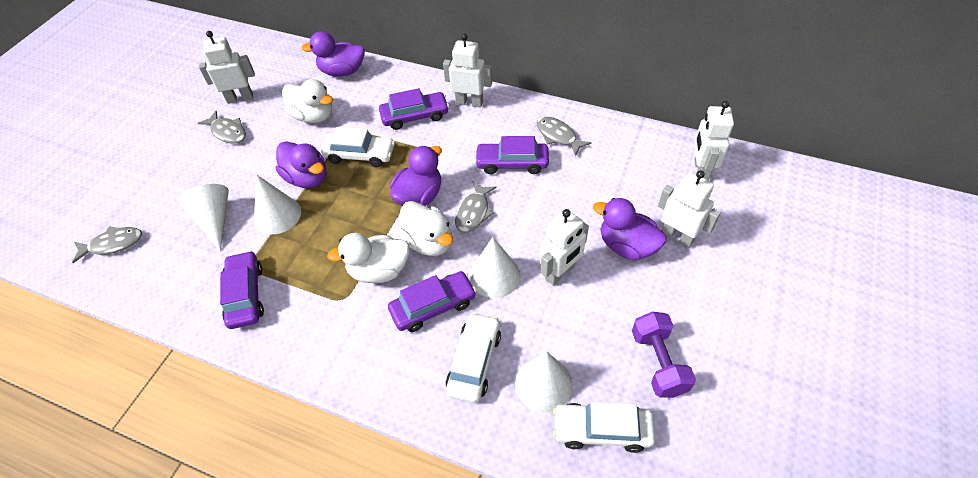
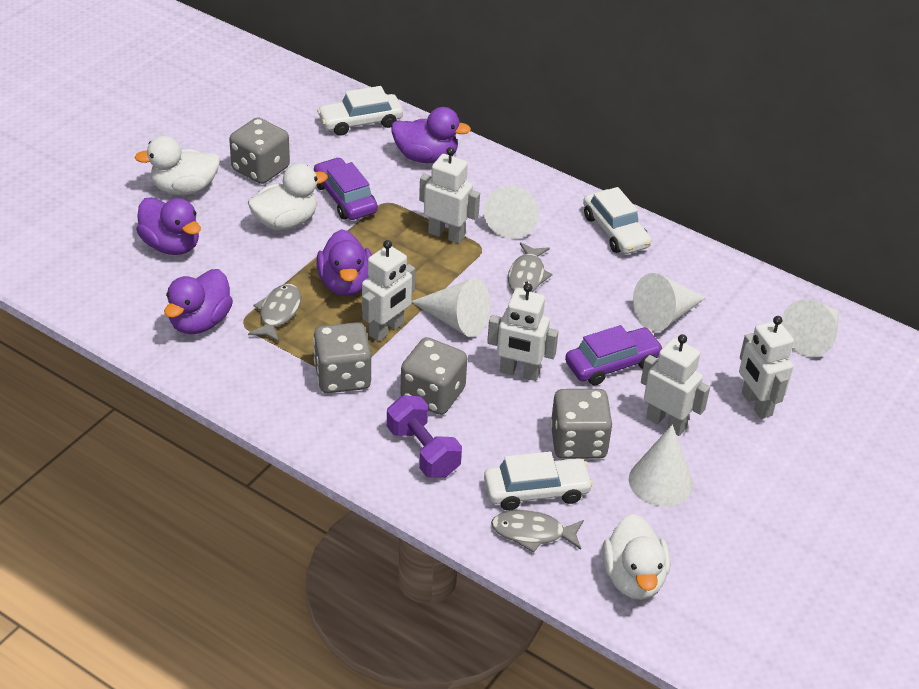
grey dice: 0 -> 4
grey fish: 4 -> 3
purple car: 4 -> 2
white cone: 4 -> 5

